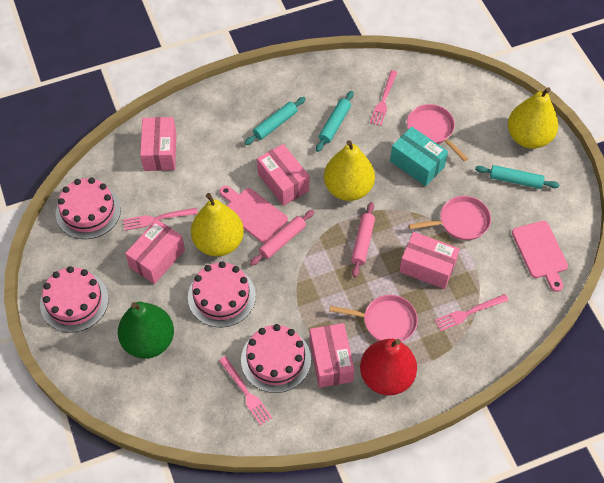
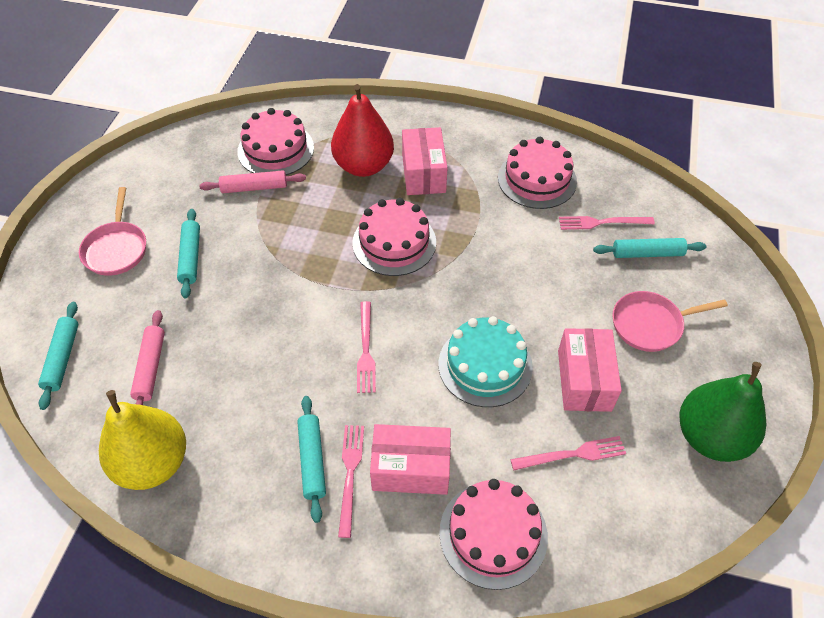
pink box: 5 -> 3
pink cutting board: 2 -> 0
pink pan: 3 -> 2
turquoise box: 1 -> 0
turquoise cake: 0 -> 1
turquoise rolling pin: 3 -> 4
yellow pear: 3 -> 1

